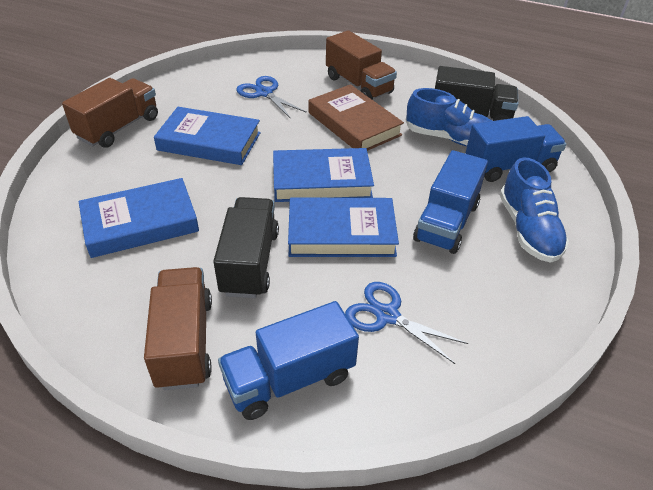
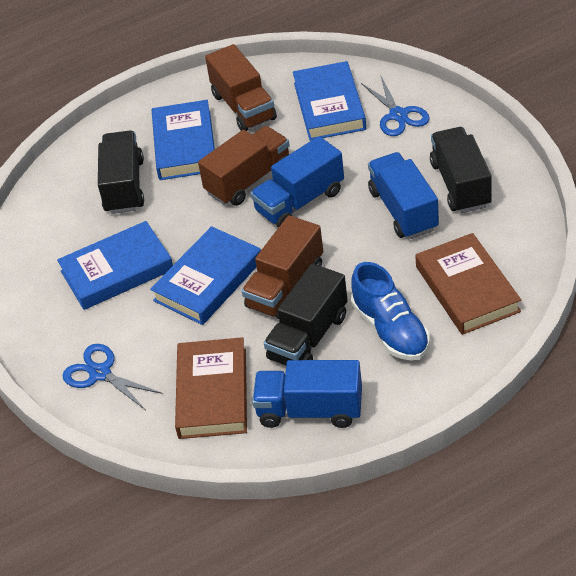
black truck: 2 -> 3
blue shoe: 2 -> 1
brown book: 1 -> 2

